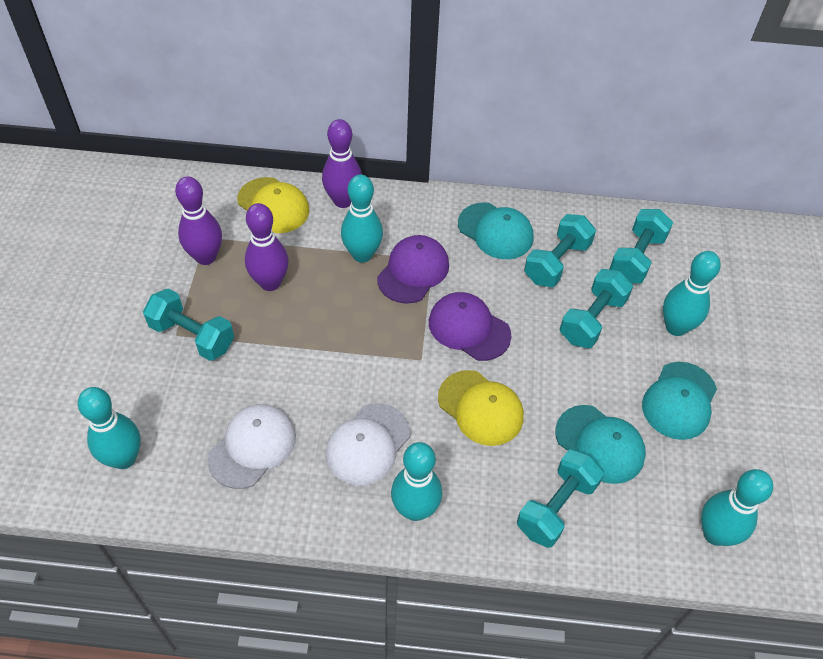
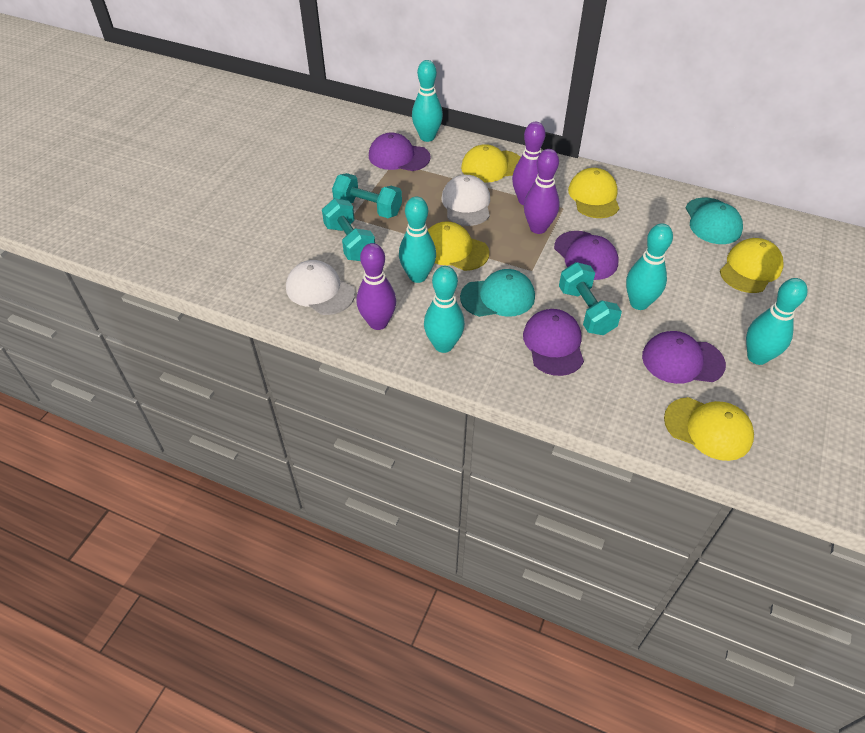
purple cap: 2 -> 4
turquoise cap: 3 -> 2
turquoise dumbbell: 5 -> 3
yellow cap: 2 -> 5

